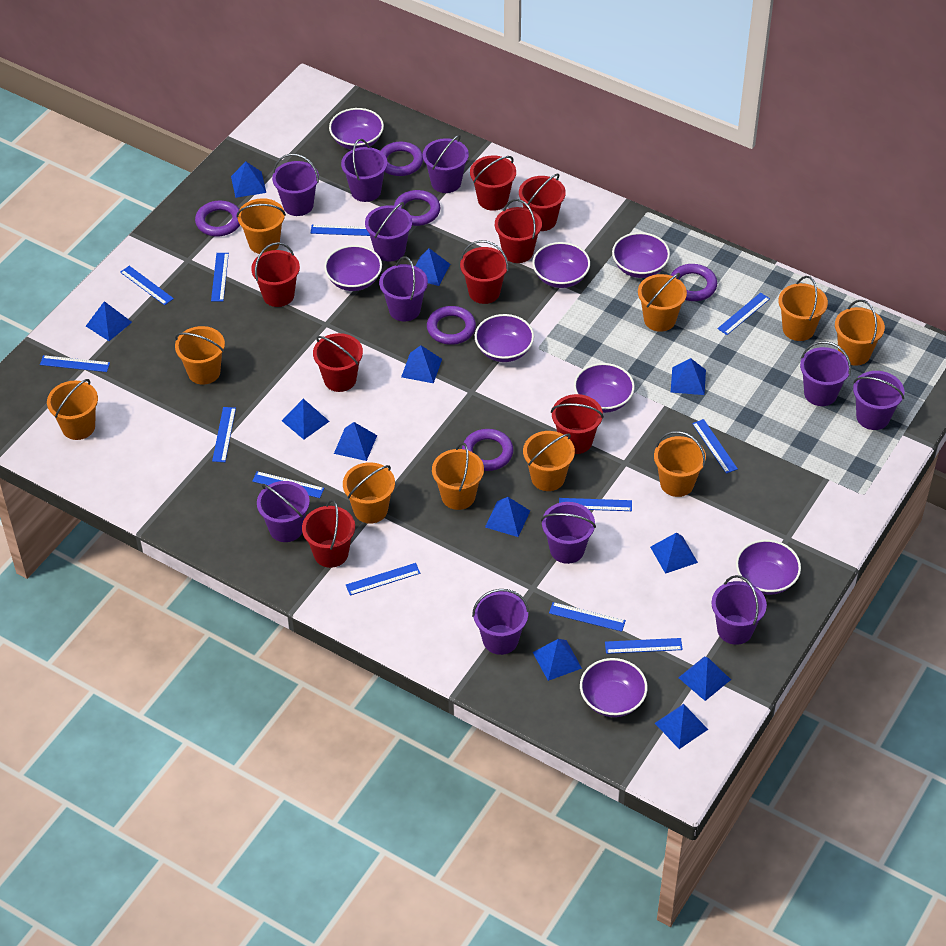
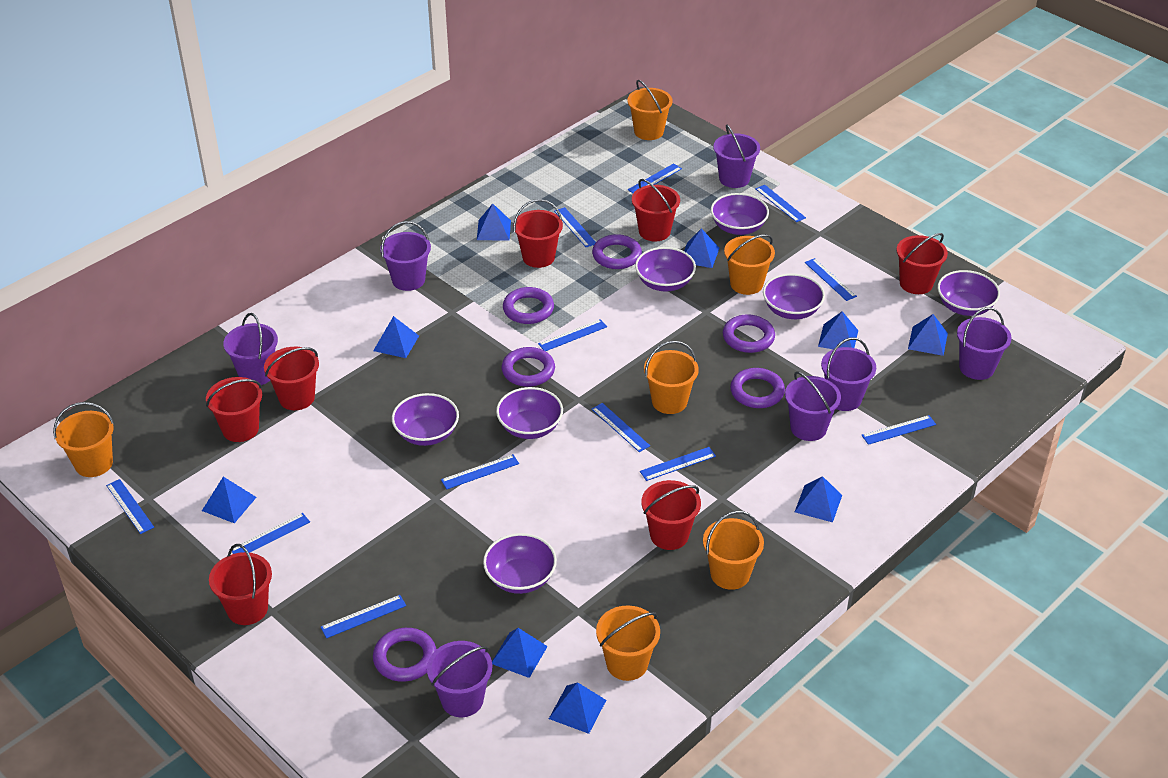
blue pyramid: 12 -> 9
orange bucket: 10 -> 6
purple bowl: 8 -> 7
purple bucket: 11 -> 7
red bucket: 8 -> 7

